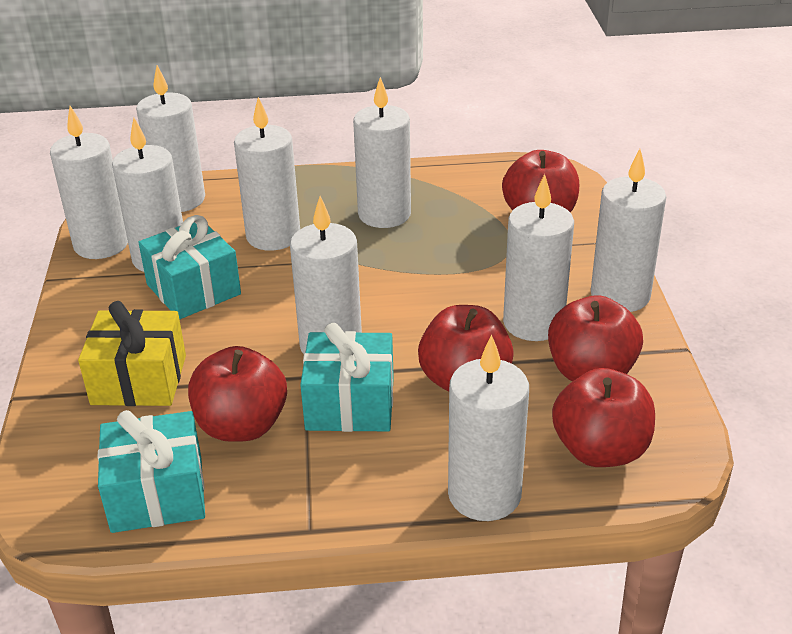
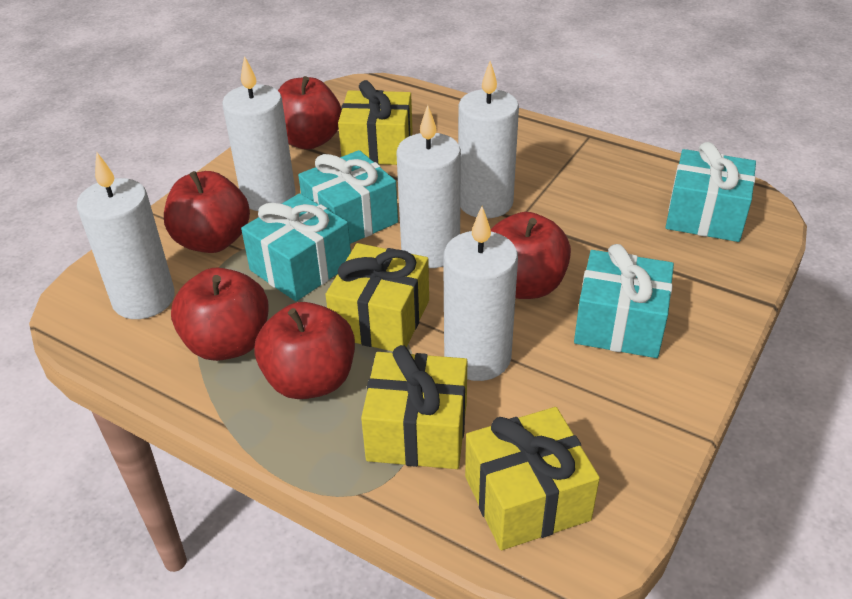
turquoise gift: 3 -> 4
white candle: 9 -> 5
yellow gift: 1 -> 4

